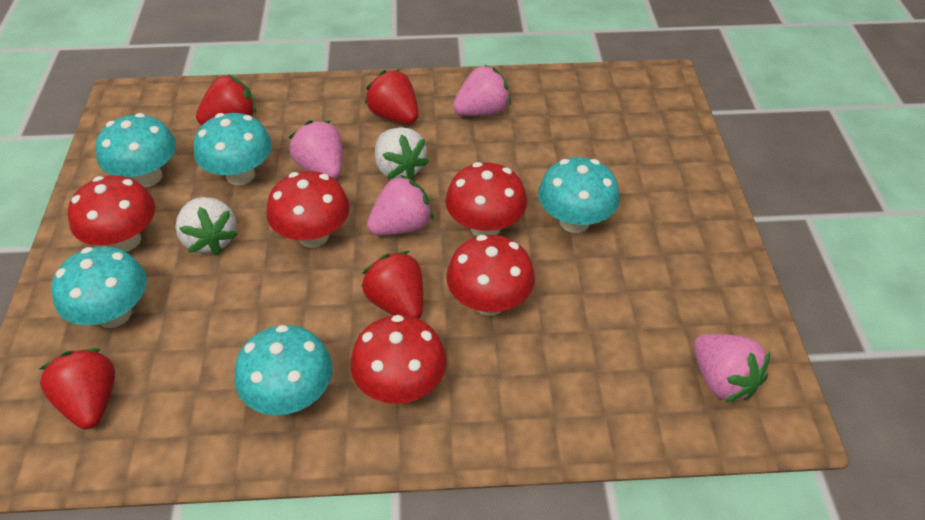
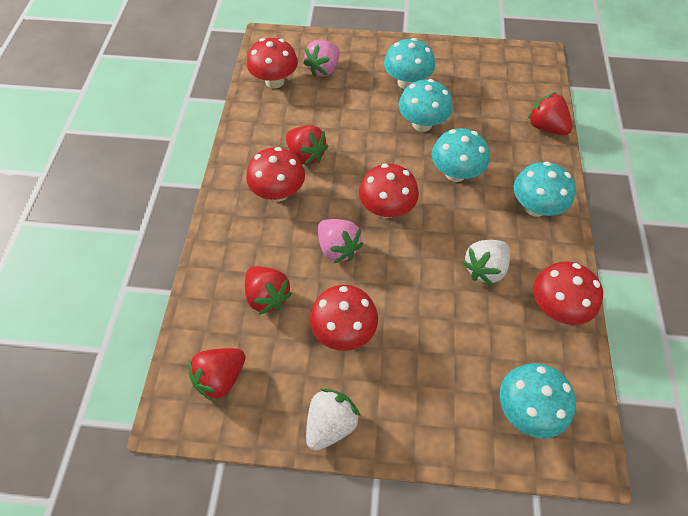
pink strawberry: 4 -> 2

